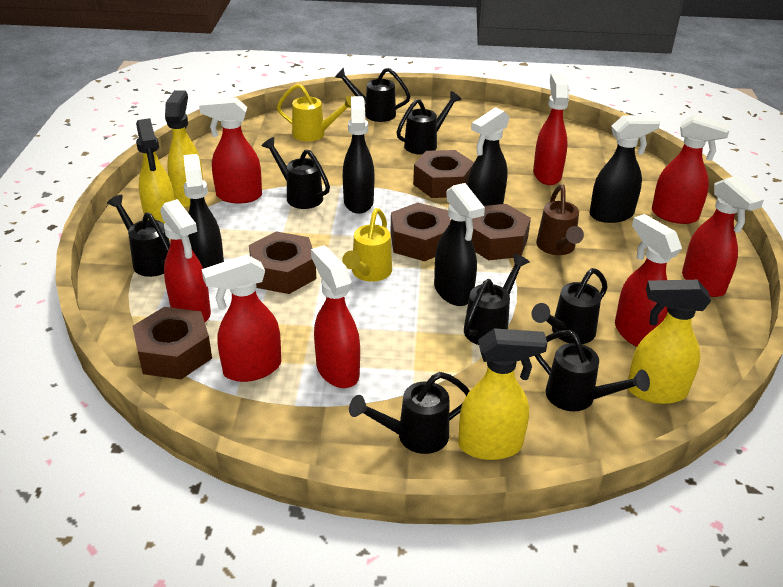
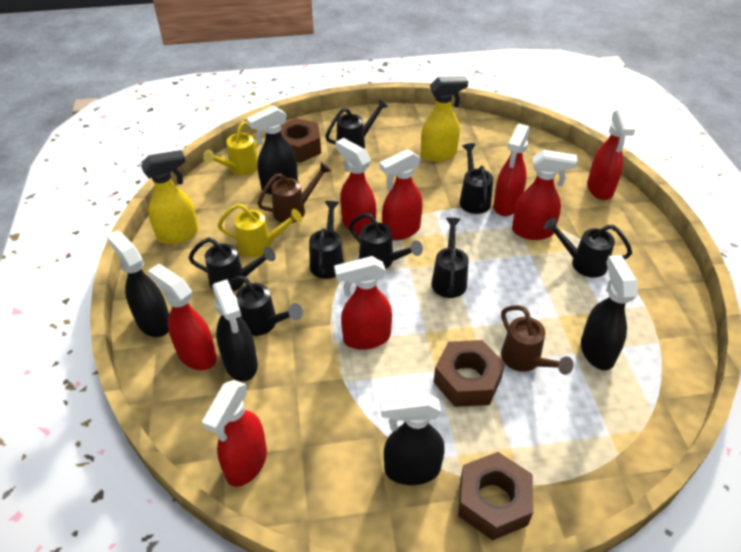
brown nut: 5 -> 3
brown watering can: 1 -> 2
yellow spray bottle: 4 -> 2

